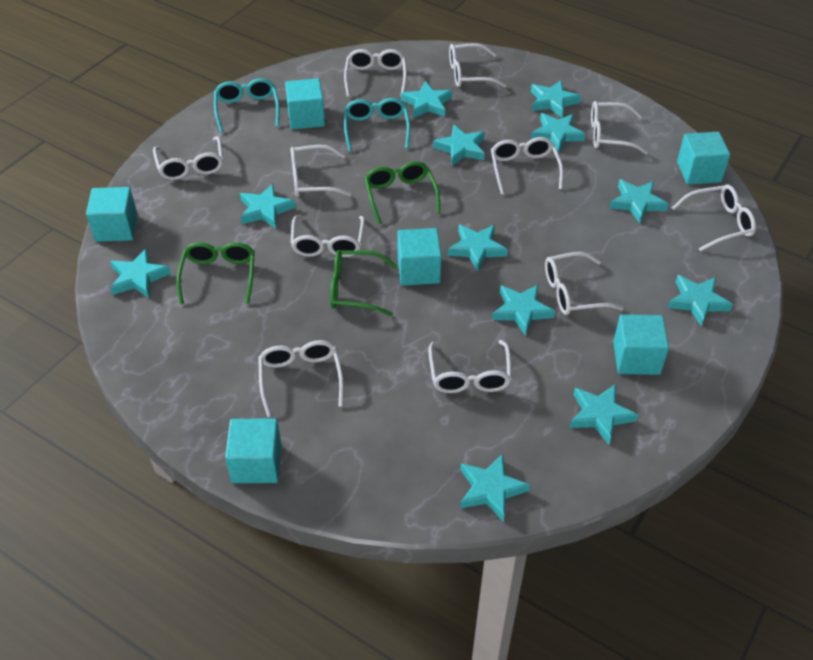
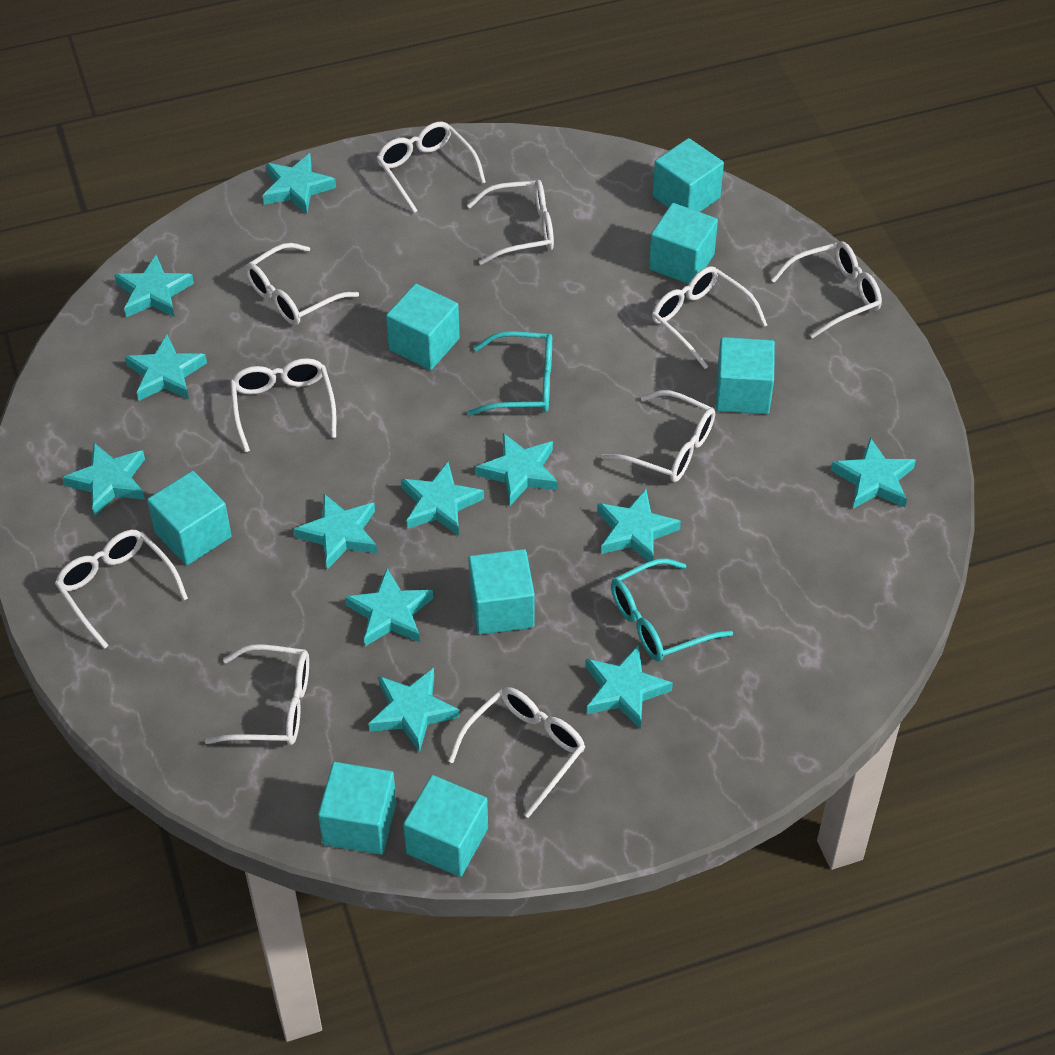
green glasses: 3 -> 0
turquoise cube: 6 -> 8
white glasses: 11 -> 10

